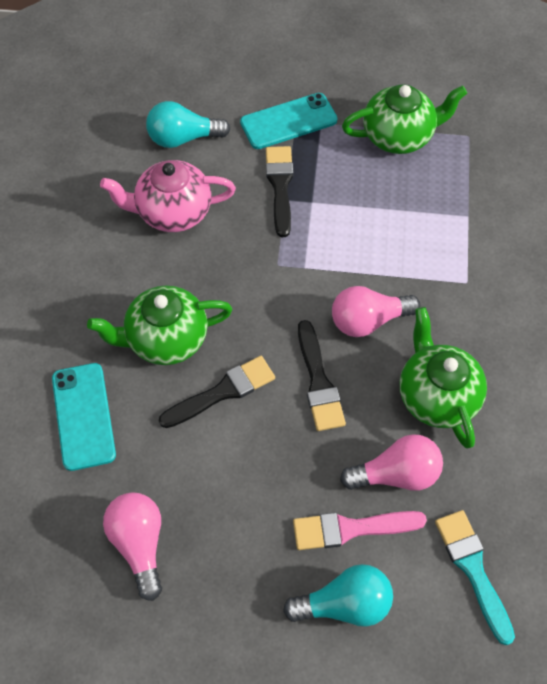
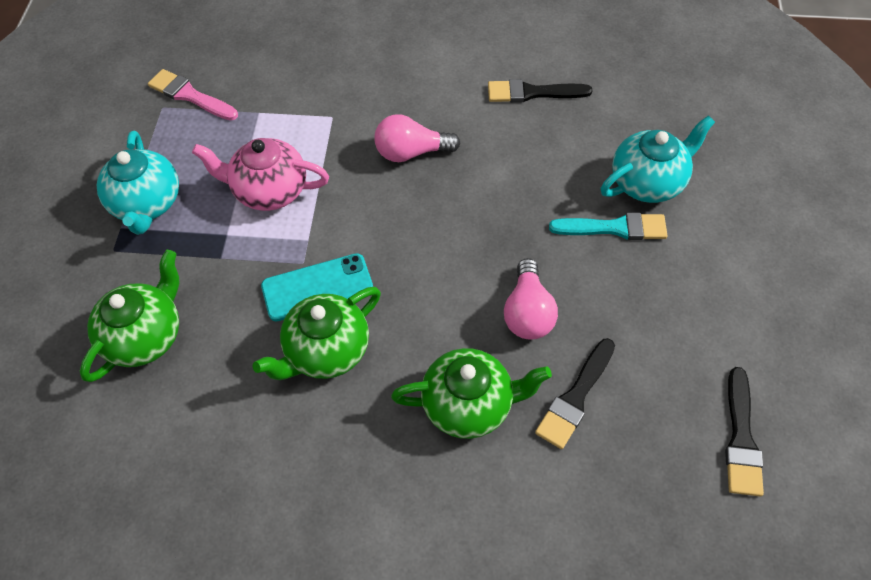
pink light bulb: 3 -> 2
turquoise light bulb: 2 -> 0
turquoise phone: 2 -> 1
turquoise teapot: 0 -> 2

